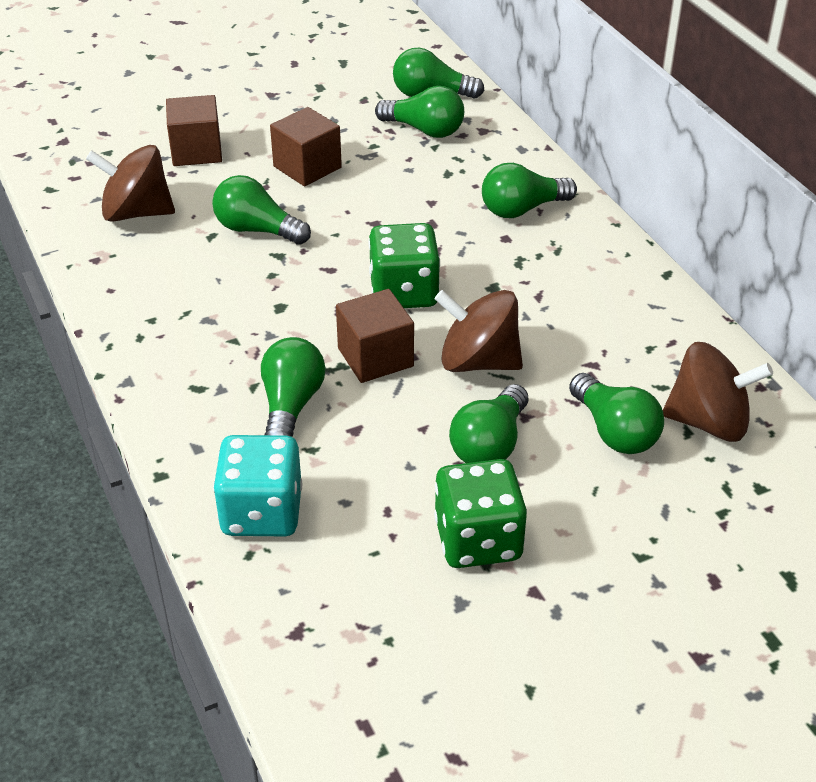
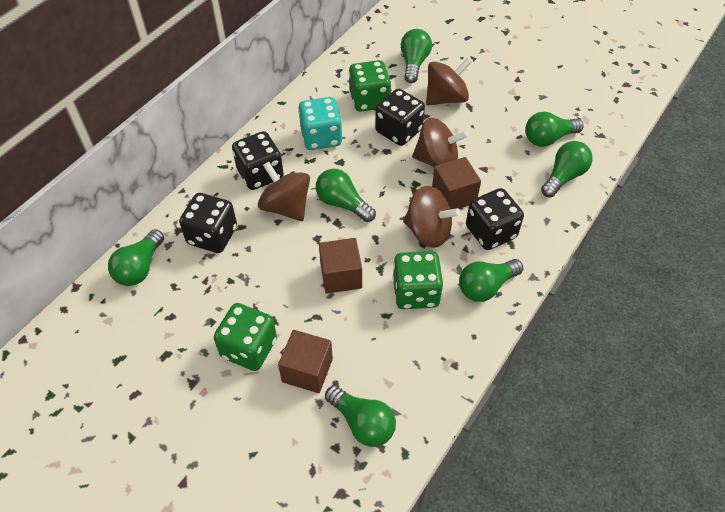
black dice: 0 -> 4
brown spinning top: 3 -> 4
green dice: 2 -> 3

